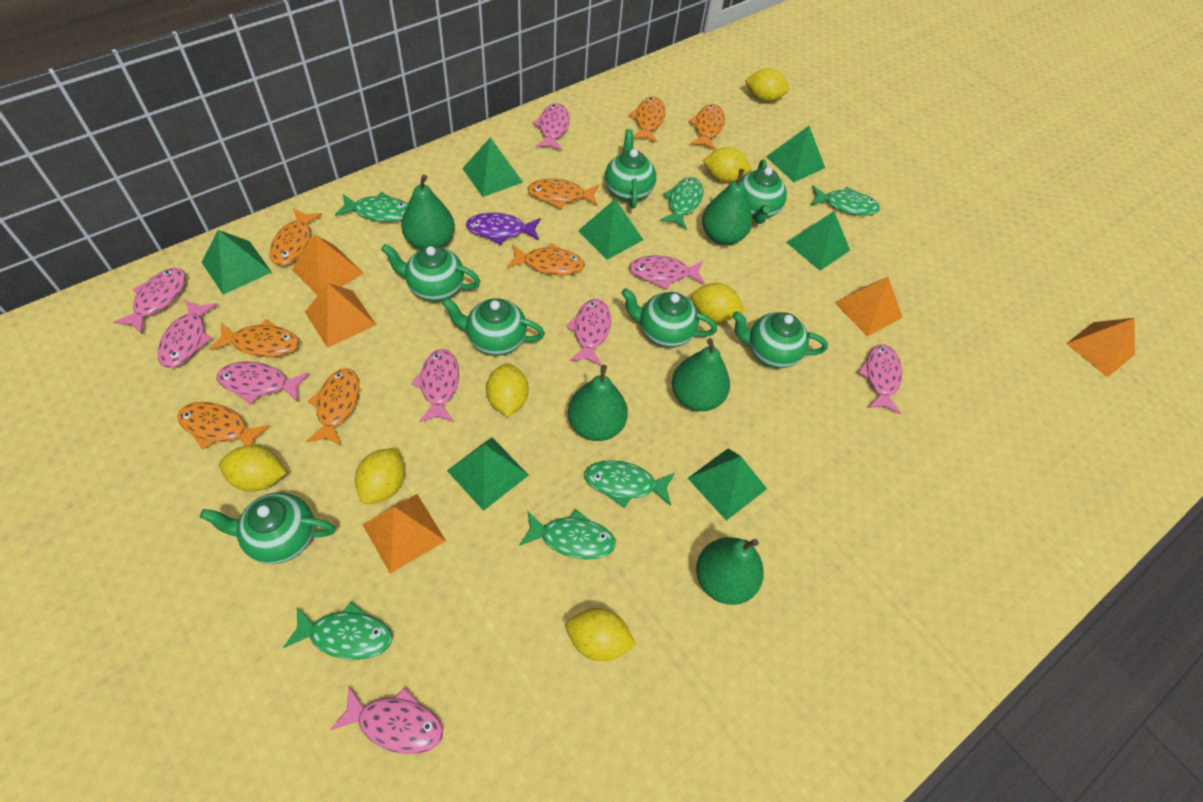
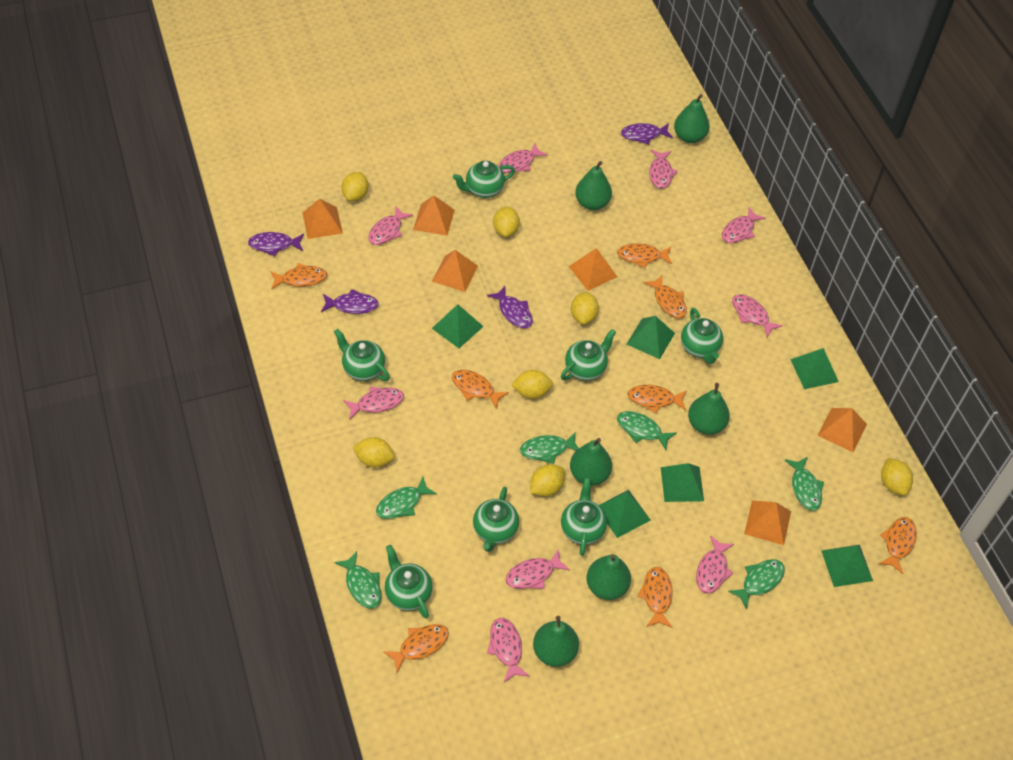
green pear: 5 -> 6
green pyramid: 7 -> 6
orange pyramid: 5 -> 6
purple fish: 1 -> 4

